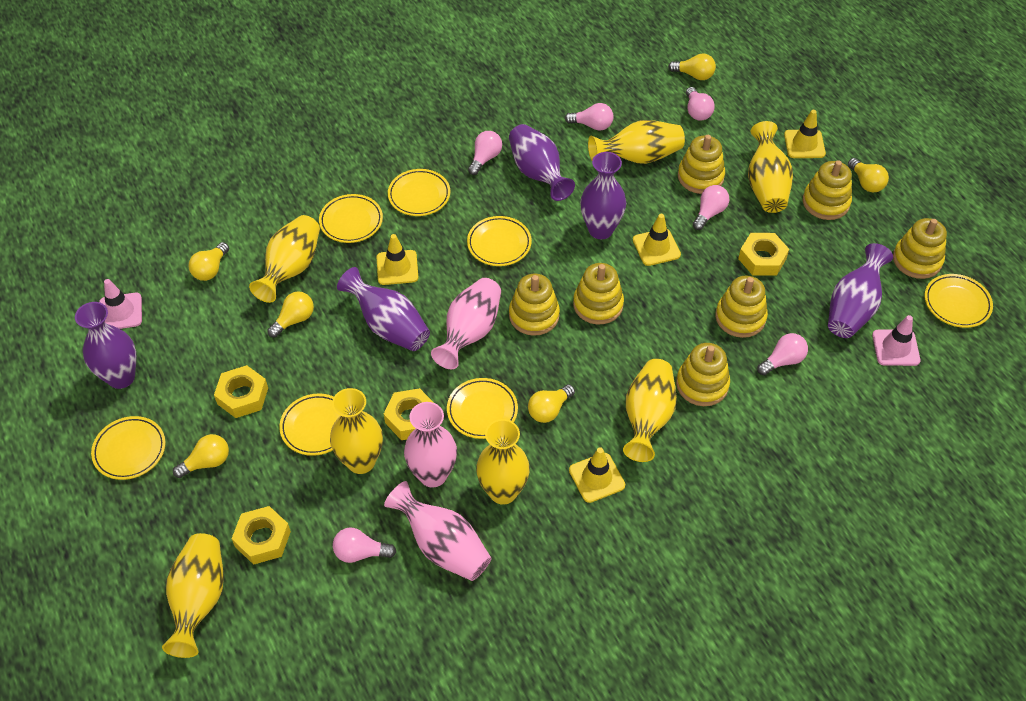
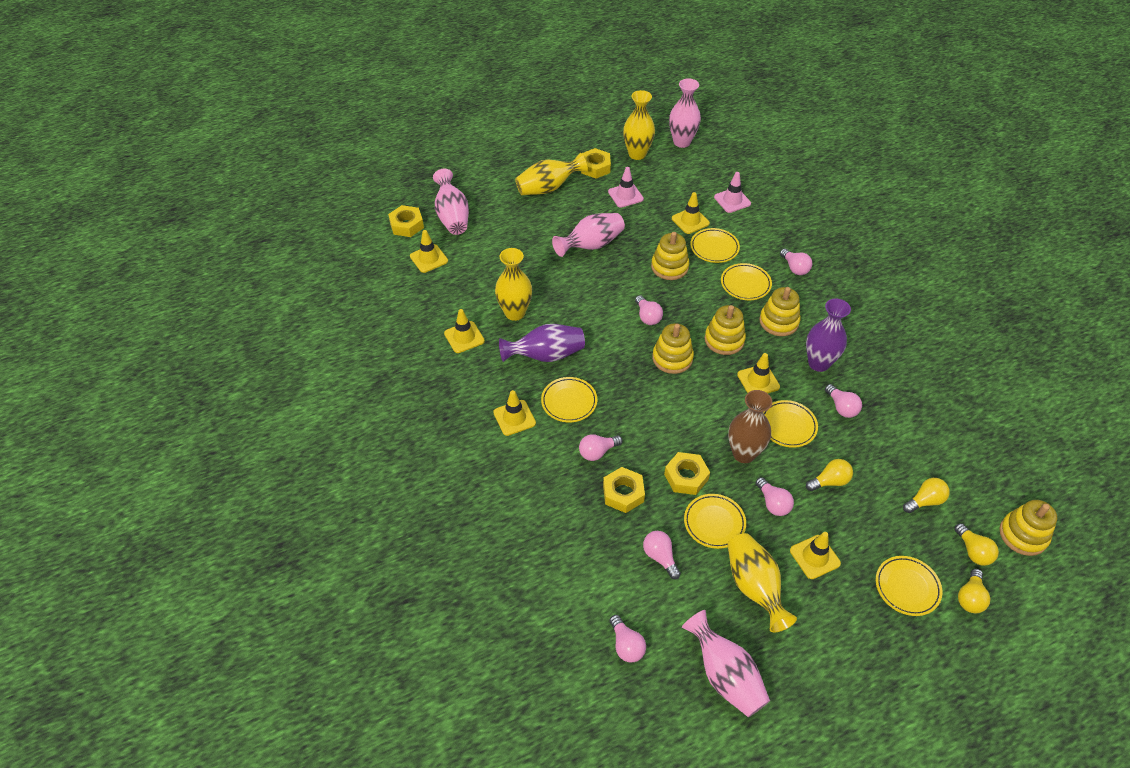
brown vase: 0 -> 1
pink light bulb: 6 -> 7
pink vase: 3 -> 4
purple vase: 5 -> 2
yellow light bulb: 6 -> 4
yellow plate: 7 -> 6
yellow stacking toy: 7 -> 5
yellow traffic cone: 4 -> 6
yellow vase: 7 -> 4

